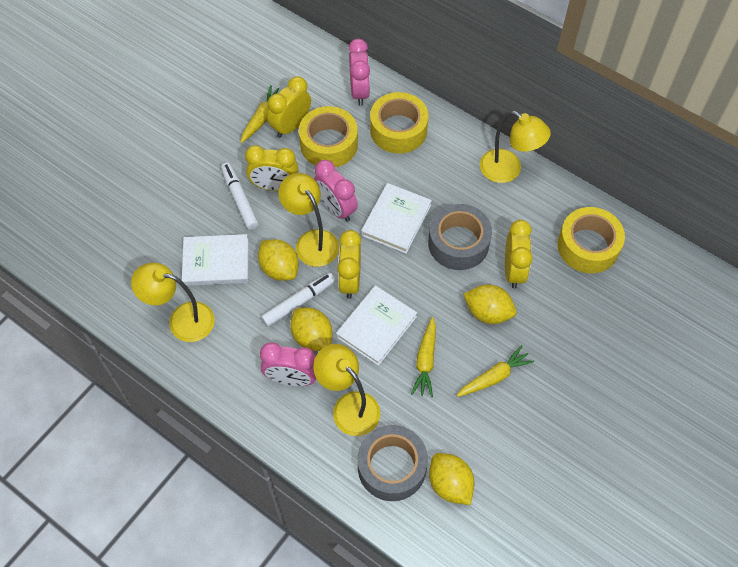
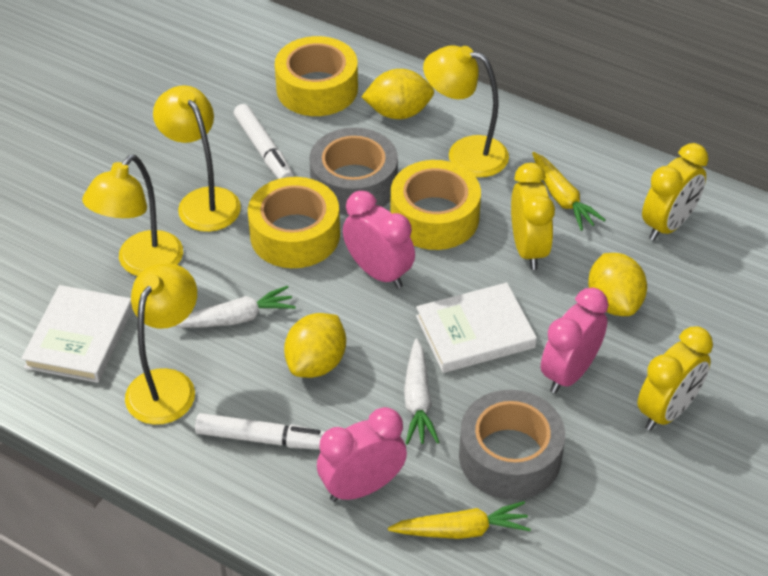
white book: 3 -> 2
white carrot: 0 -> 2
yellow carrot: 3 -> 2
yellow clock: 4 -> 3
yellow lemon: 4 -> 3

